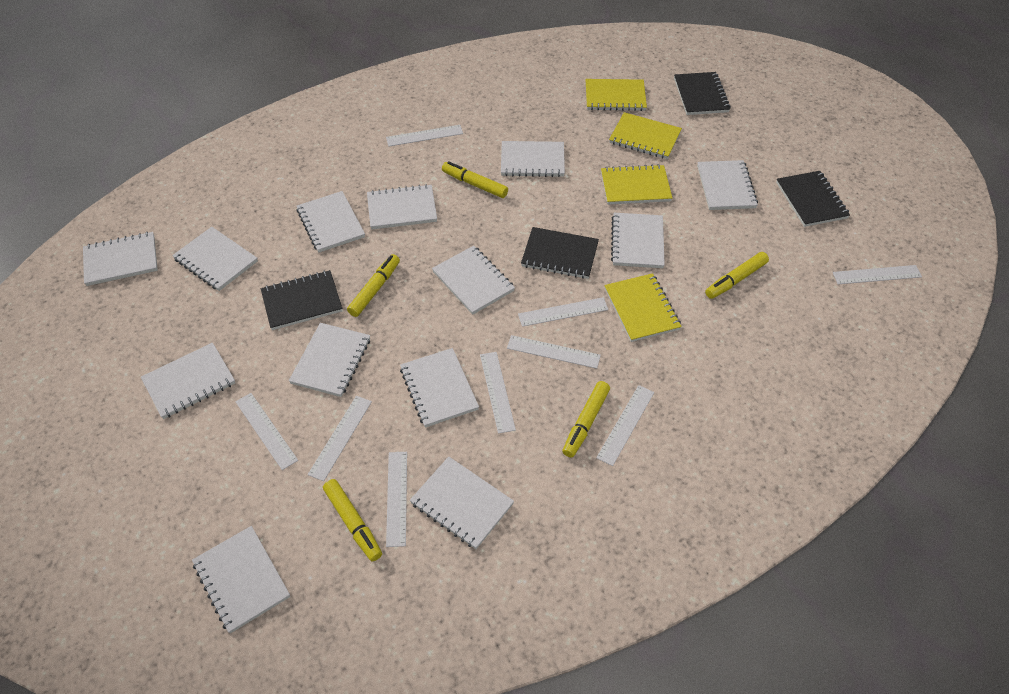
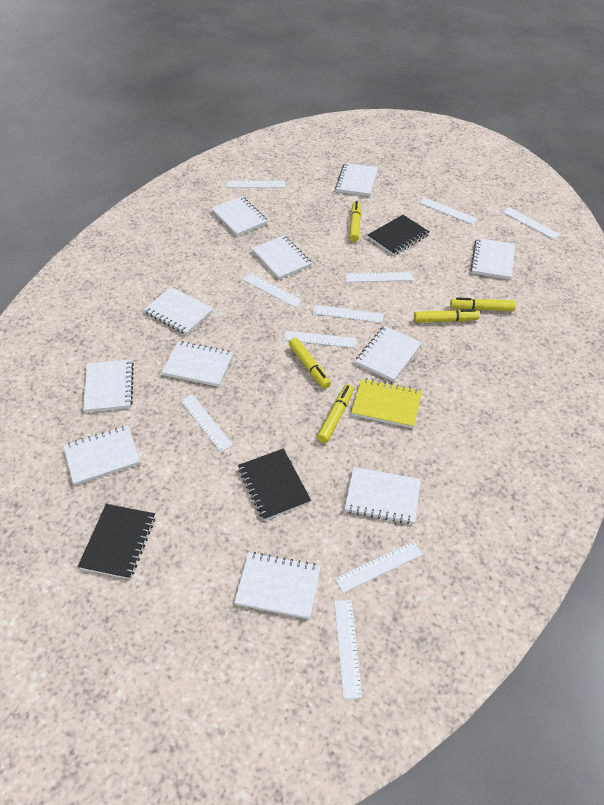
black notebook: 4 -> 3
white notebook: 13 -> 11
white ruler: 9 -> 10
yellow notebook: 4 -> 1

